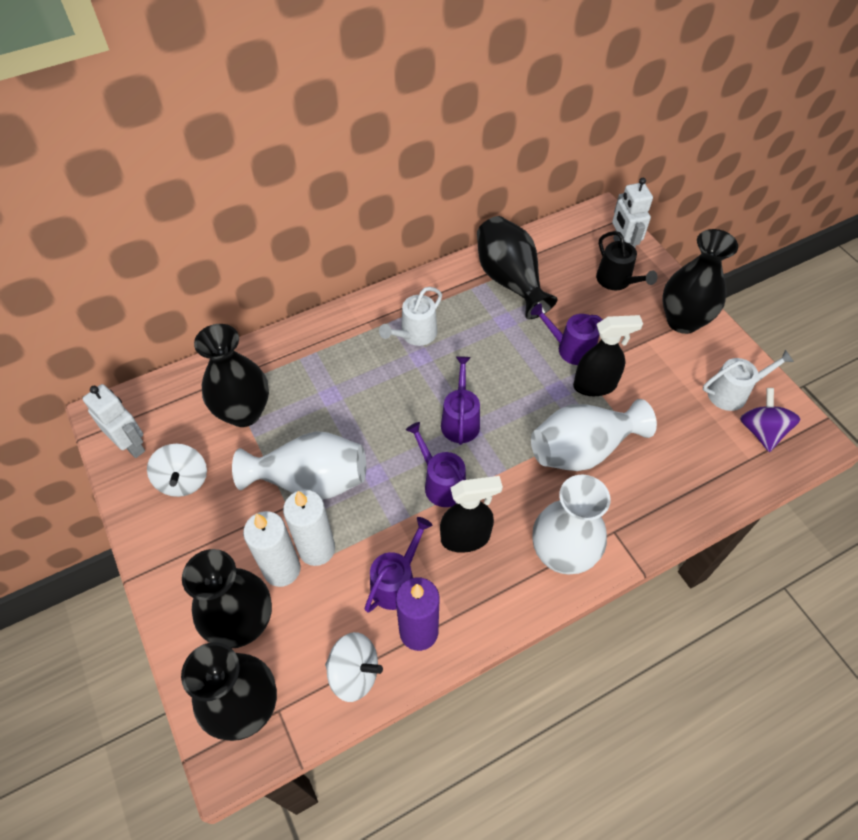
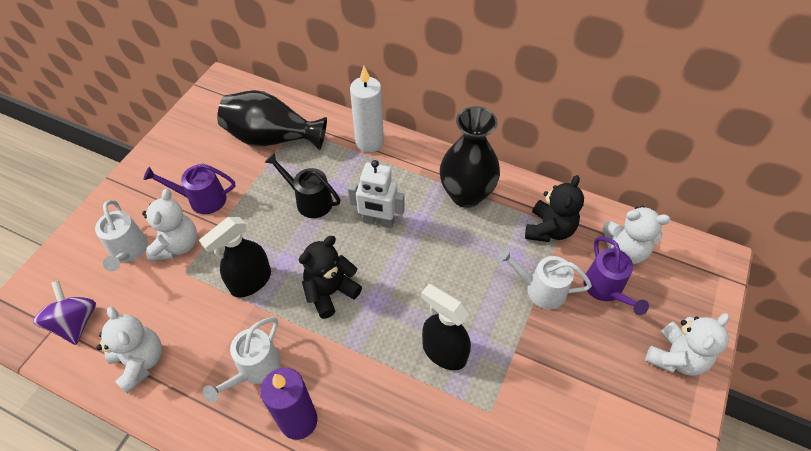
black teddy bear: 0 -> 2
black vase: 5 -> 2
purple watering can: 4 -> 2
white candle: 2 -> 1
white robot: 2 -> 1
white spinning top: 2 -> 0
white teddy bear: 0 -> 4
white vase: 3 -> 0
white watering can: 2 -> 3

